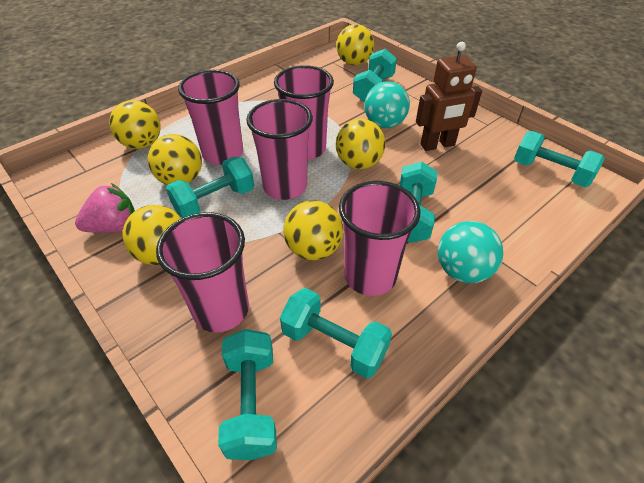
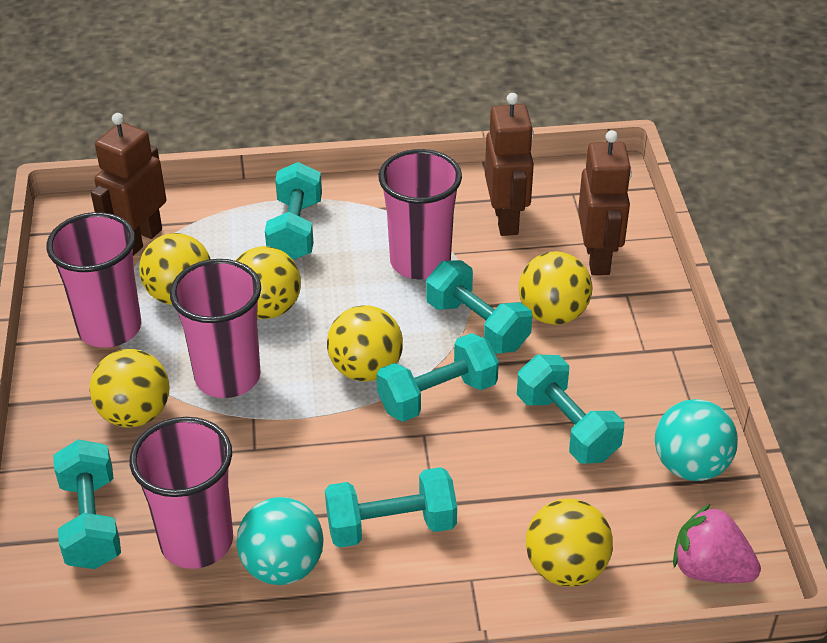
brown robot: 1 -> 3
pink cup: 5 -> 4

